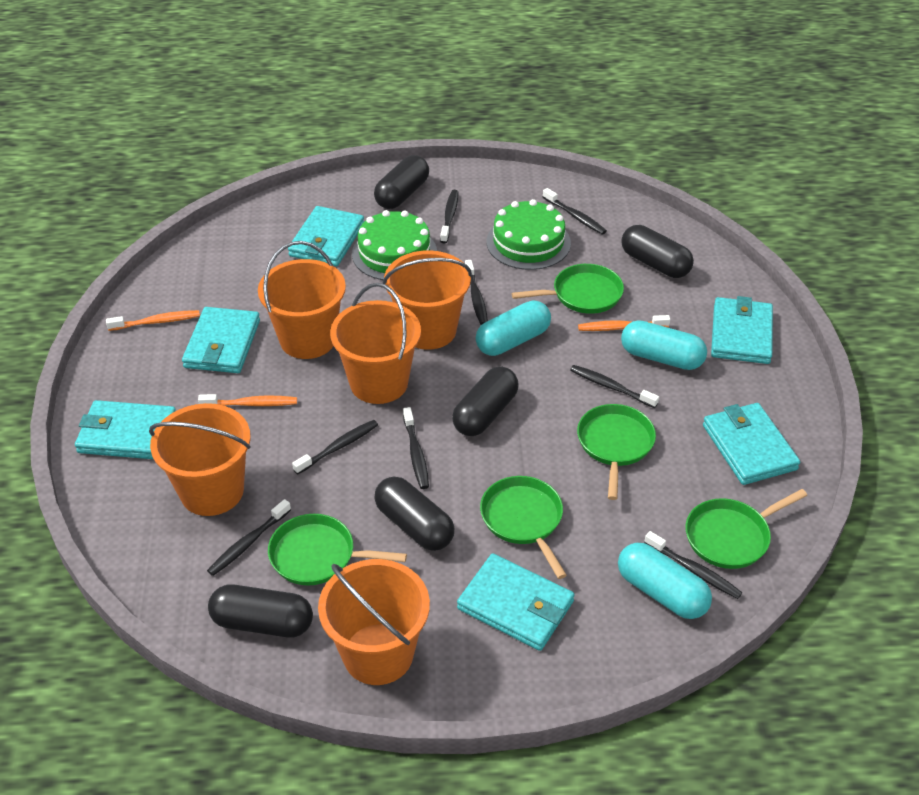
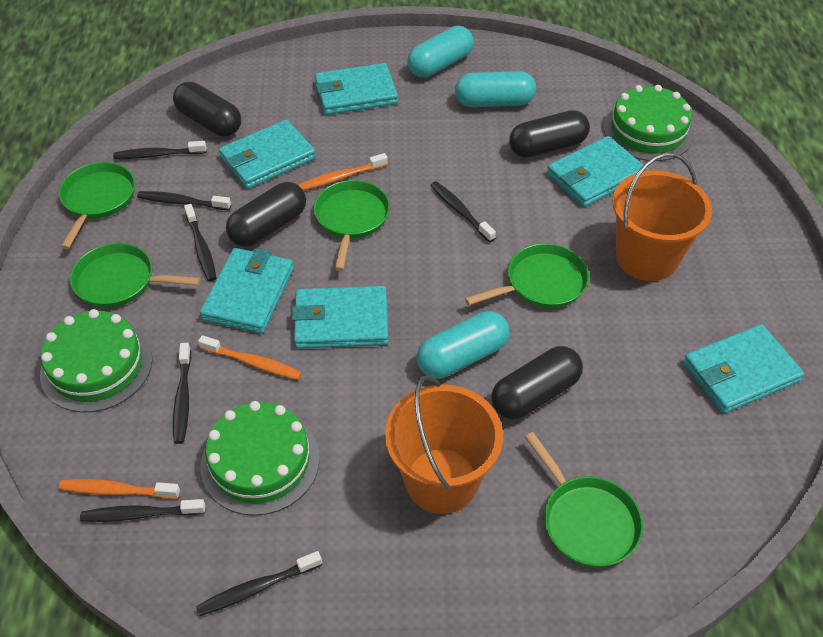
black capsule: 5 -> 4
black toothbrush: 8 -> 7
green cake: 2 -> 3
orange bucket: 5 -> 2

